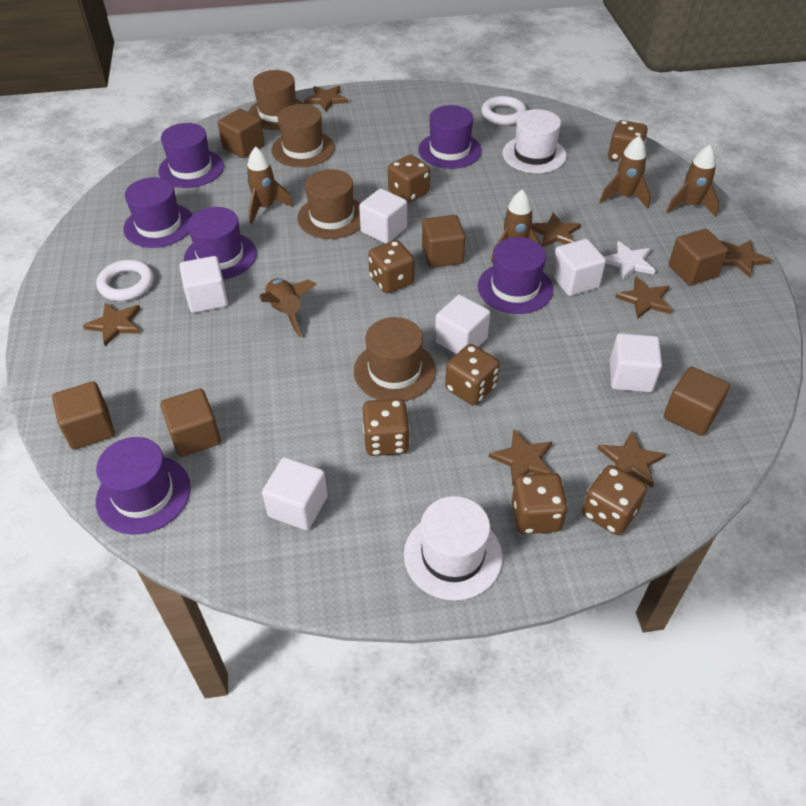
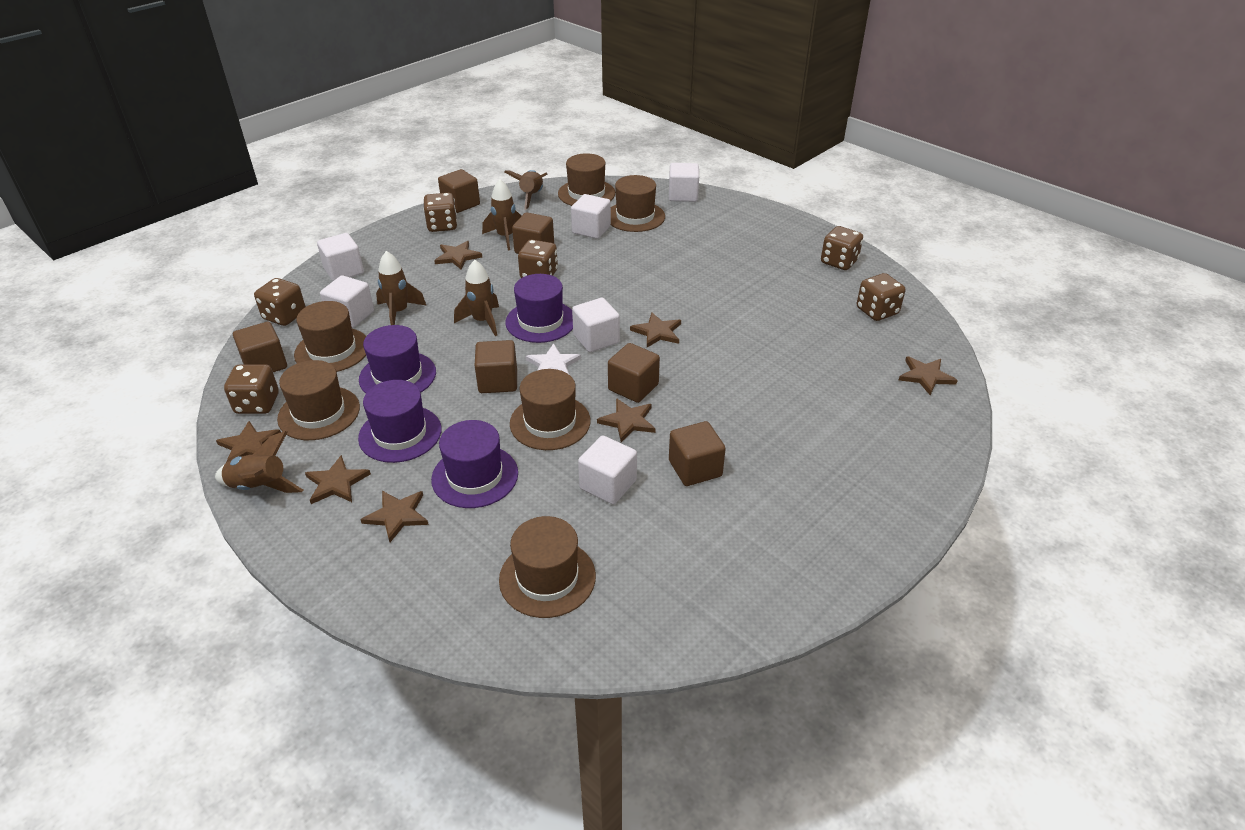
brown dice: 7 -> 6
brown hat: 4 -> 6
purple hat: 6 -> 4
white hat: 2 -> 0
white ring: 2 -> 0

